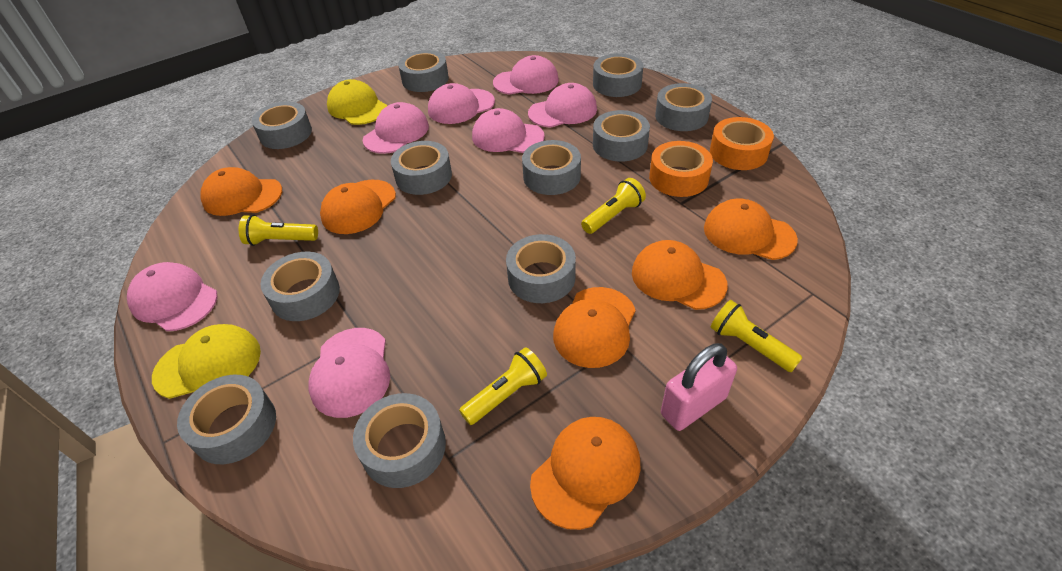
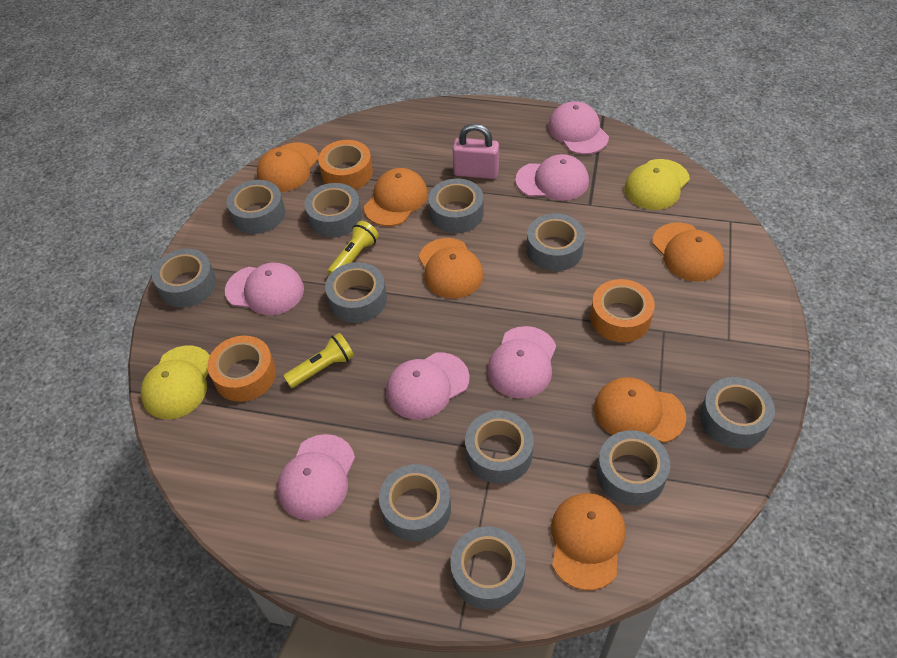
orange tape: 2 -> 3
pink cap: 7 -> 6
yellow flashlight: 4 -> 2

